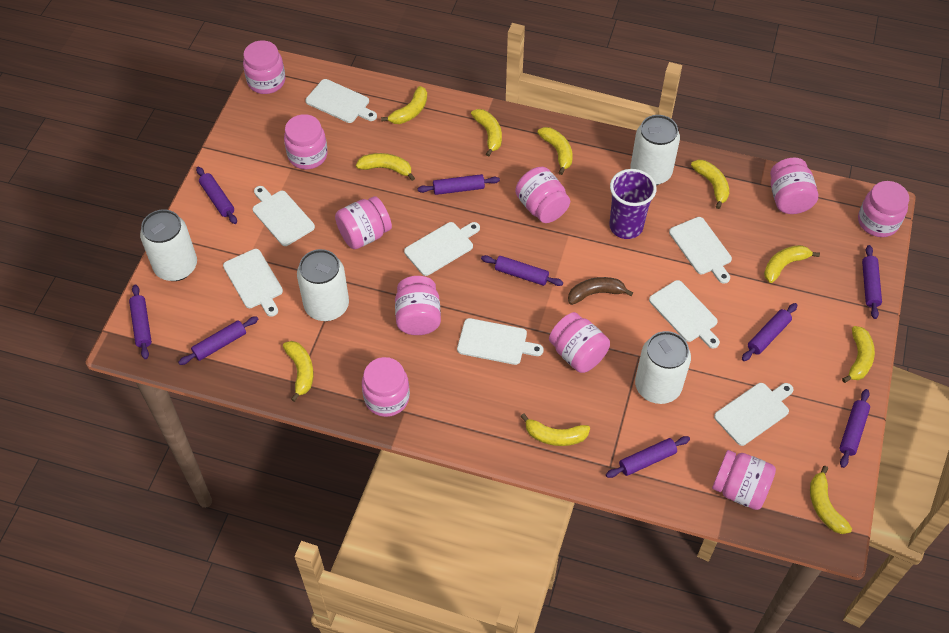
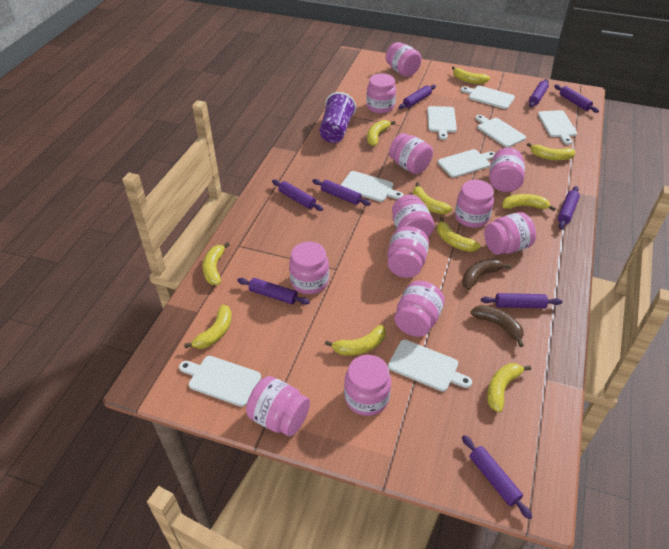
brown banana: 1 -> 2
pink jar: 10 -> 12
white can: 4 -> 0

